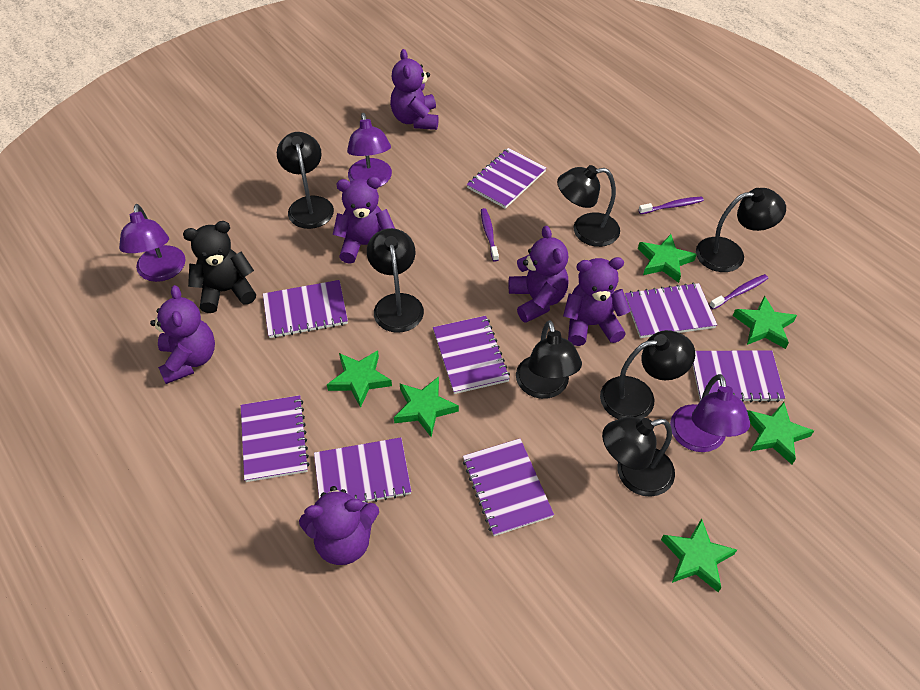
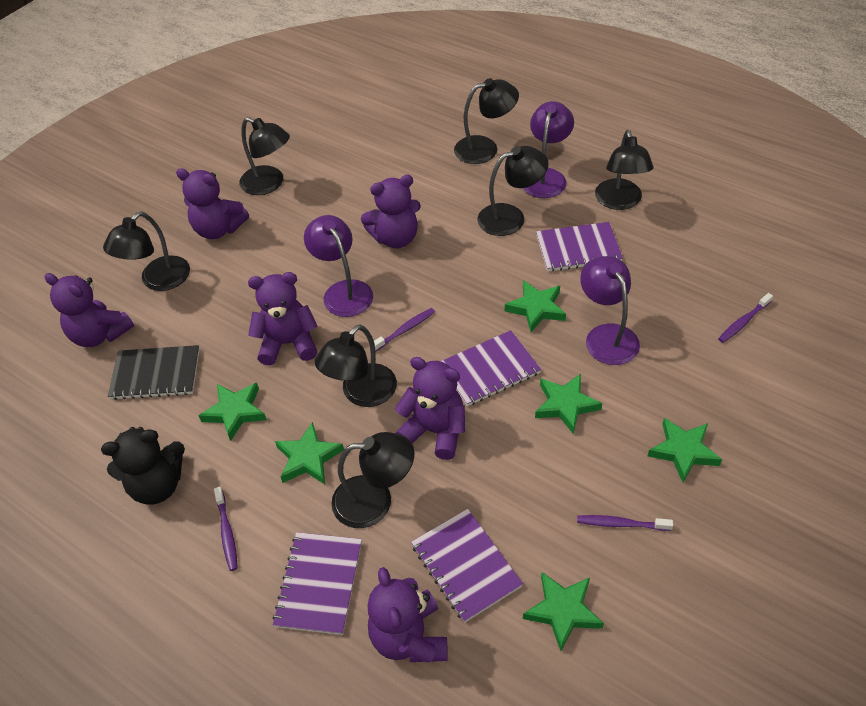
black notebook: 0 -> 1
purple notebook: 8 -> 4
purple toothbrush: 3 -> 4

